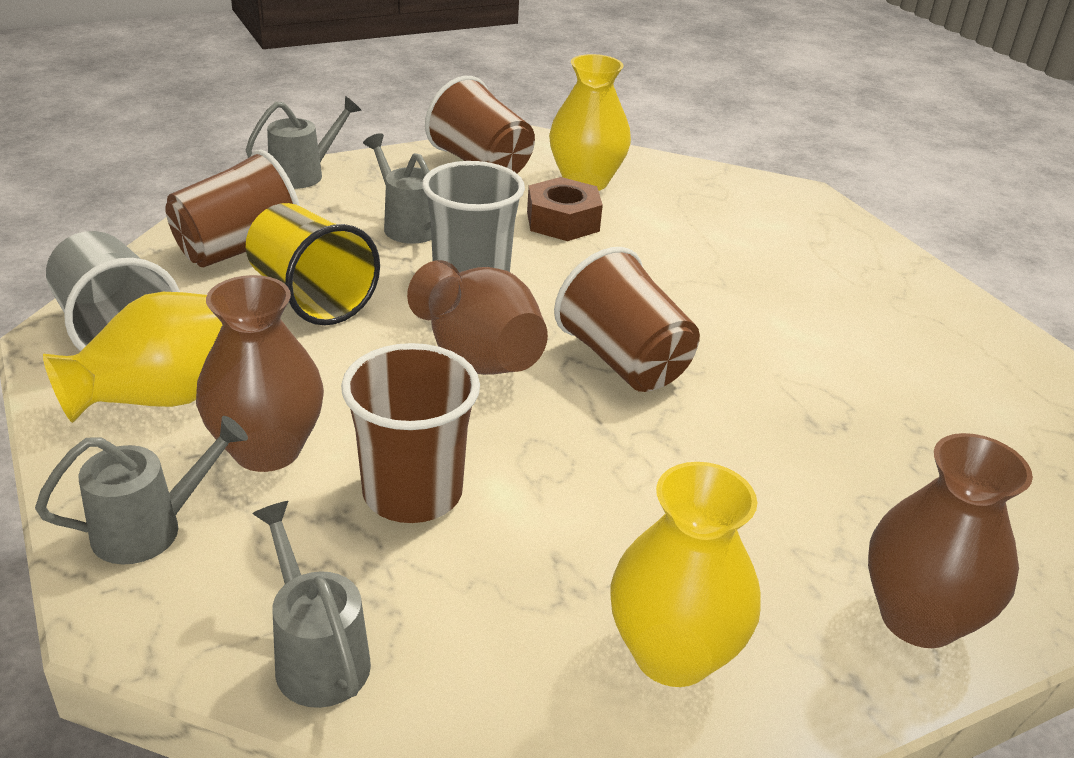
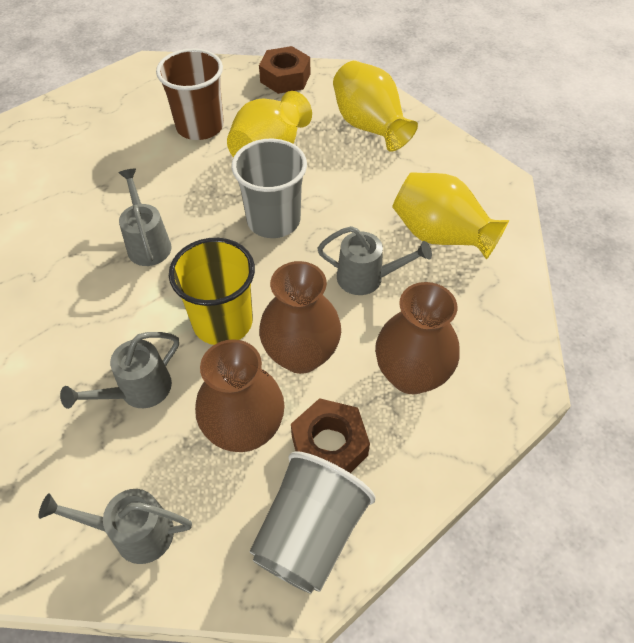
brown cup: 4 -> 1
brown nut: 1 -> 2

